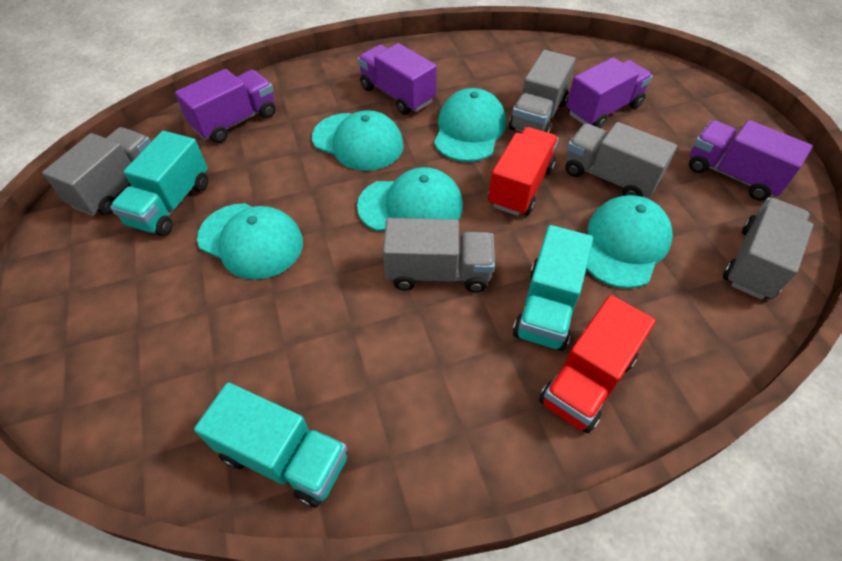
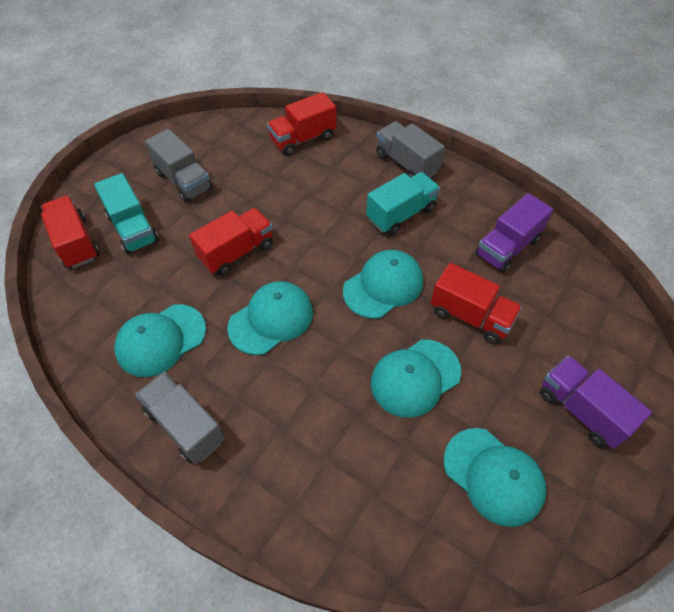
grey truck: 5 -> 3
purple truck: 4 -> 2
red truck: 2 -> 4
turquoise truck: 3 -> 2

